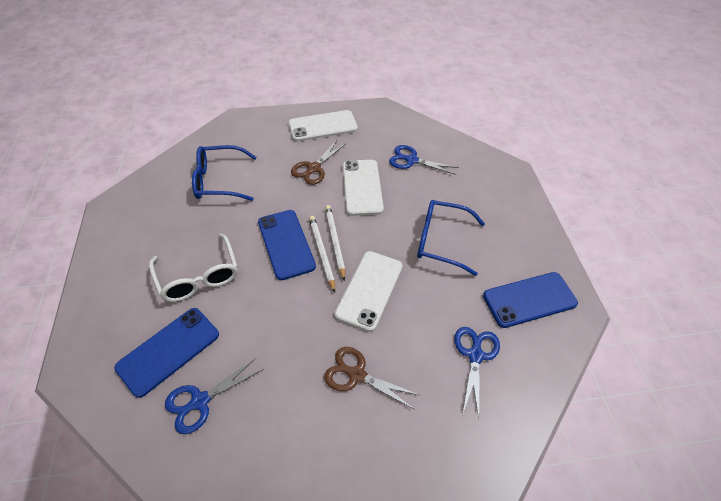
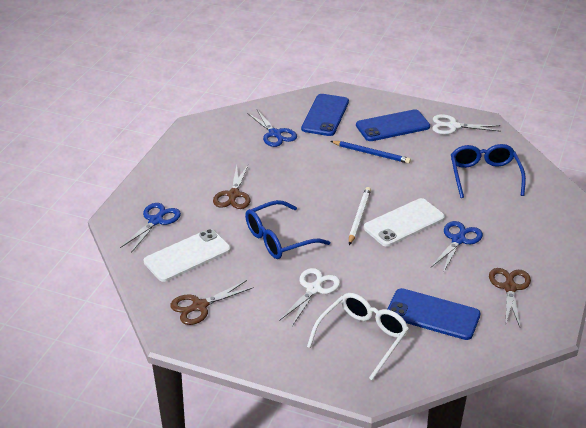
blue pencil: 0 -> 1
brown scissors: 2 -> 3
white pencil: 2 -> 1
white phone: 3 -> 2
white scissors: 0 -> 2

